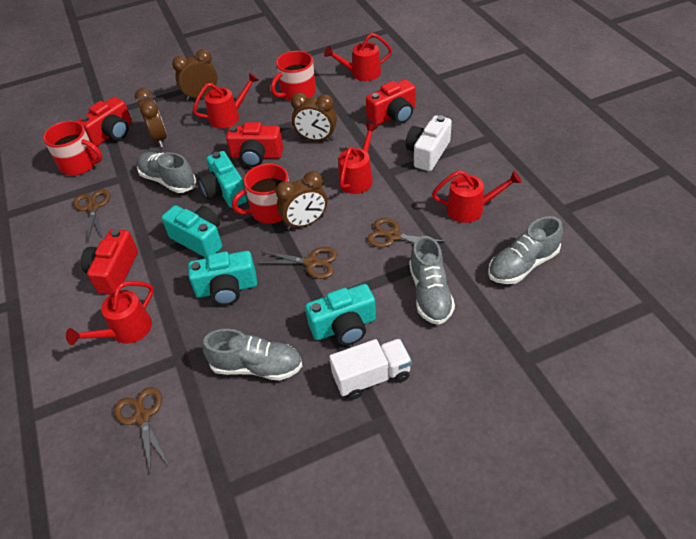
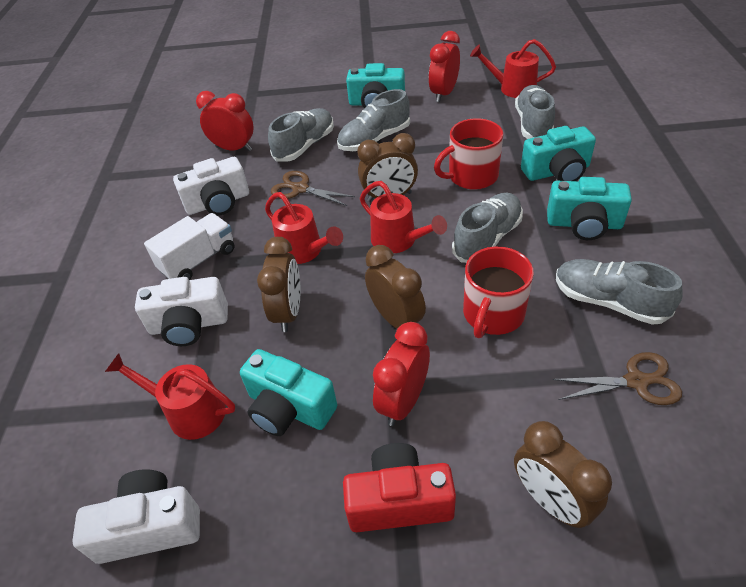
brown scissors: 4 -> 2
grey shoe: 4 -> 5
red camera: 4 -> 1
red clock: 0 -> 3
red mug: 3 -> 2
red watering can: 5 -> 4
white camera: 1 -> 3

